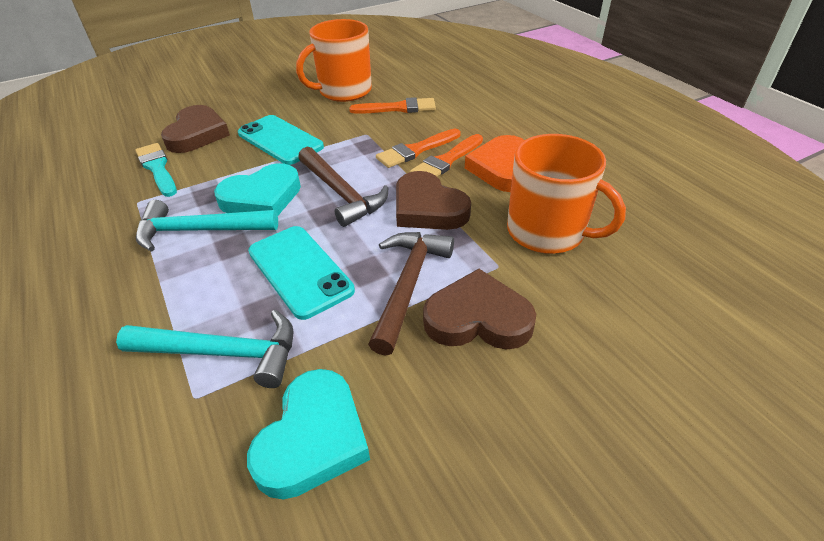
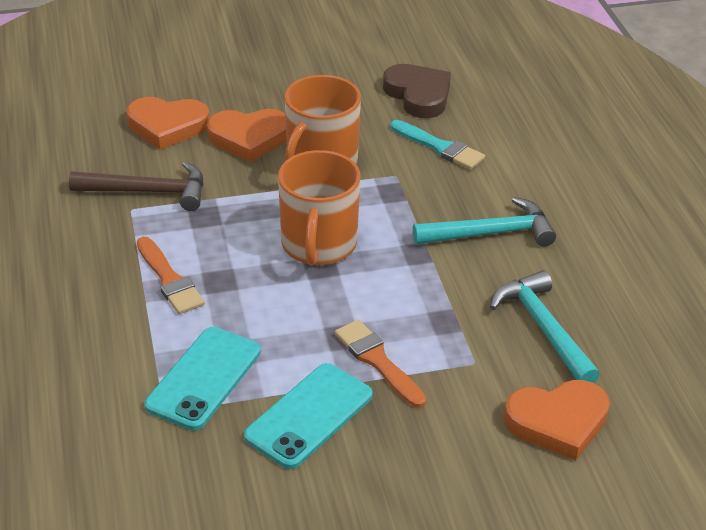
brown hammer: 2 -> 1
brown heart: 3 -> 1
orange brush: 3 -> 2
orange heart: 1 -> 3
turquoise heart: 2 -> 0

